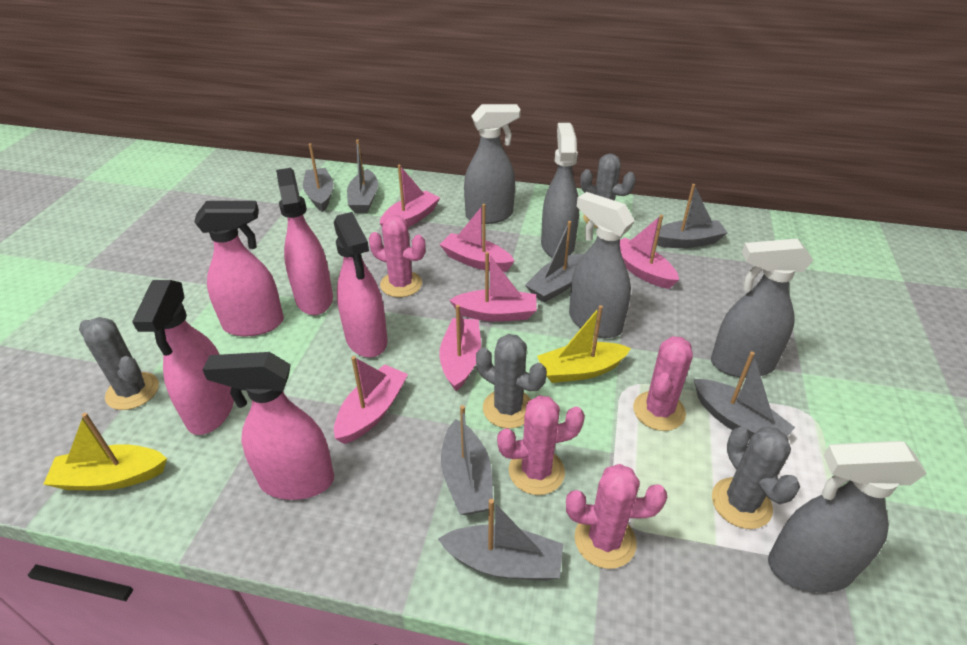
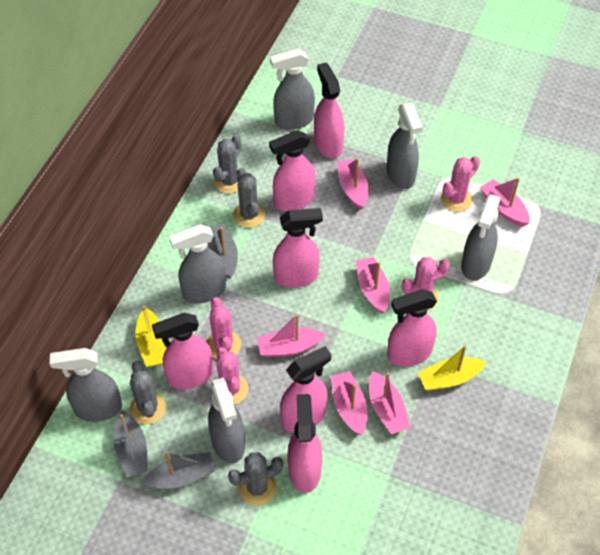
grey boat: 7 -> 3
grey spray bottle: 5 -> 6
pink spray bottle: 5 -> 7

